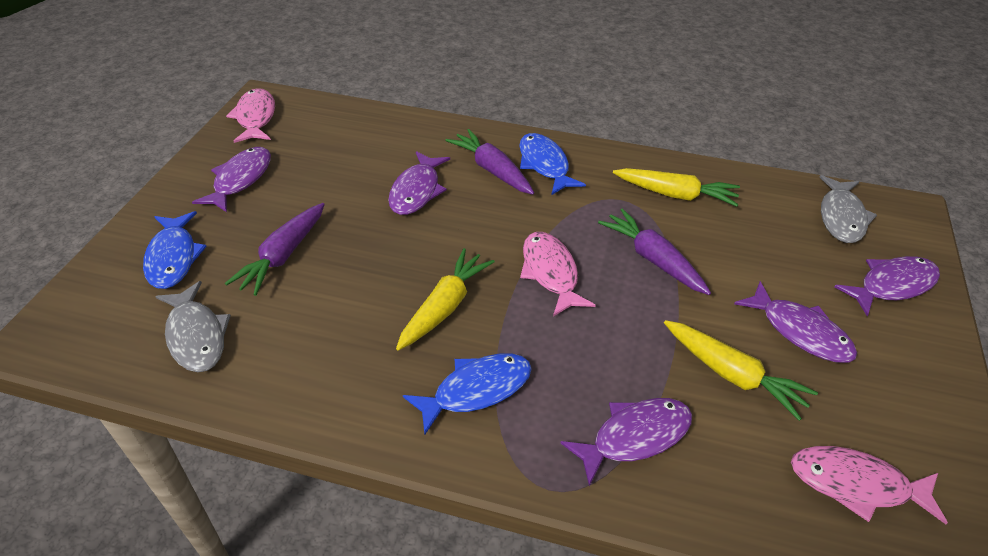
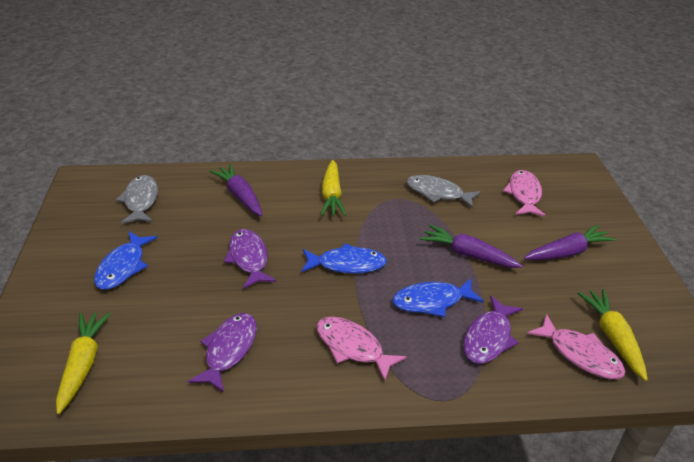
purple fish: 5 -> 3

